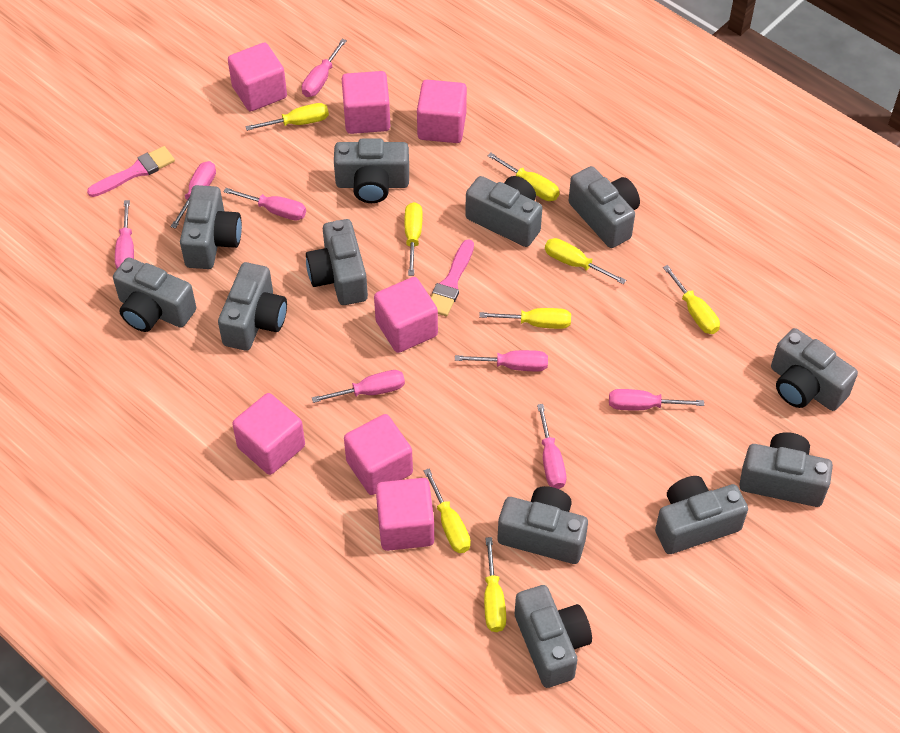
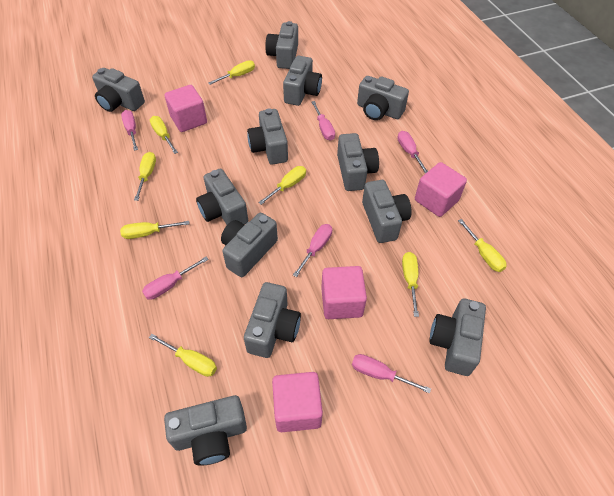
pink brush: 2 -> 0
pink cube: 7 -> 4
pink screwdriver: 8 -> 6

